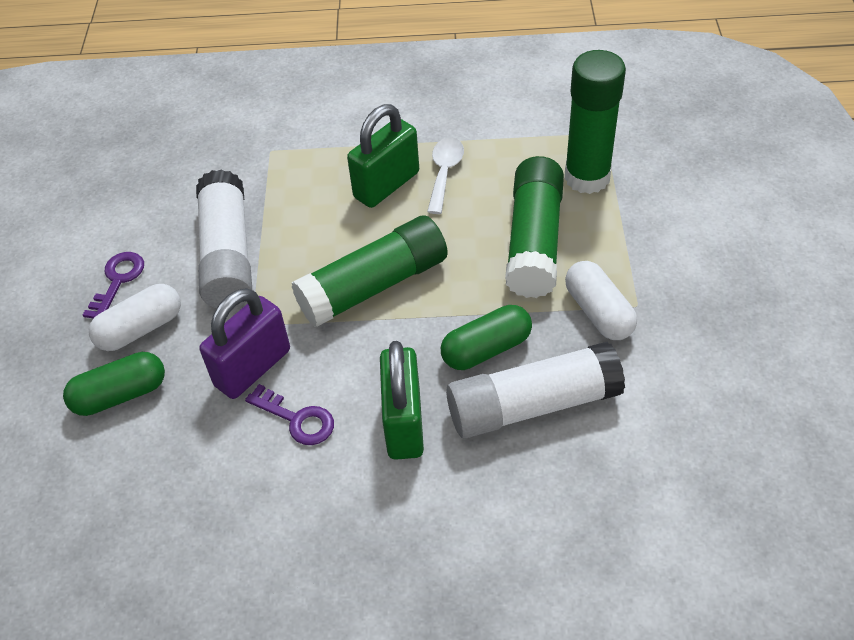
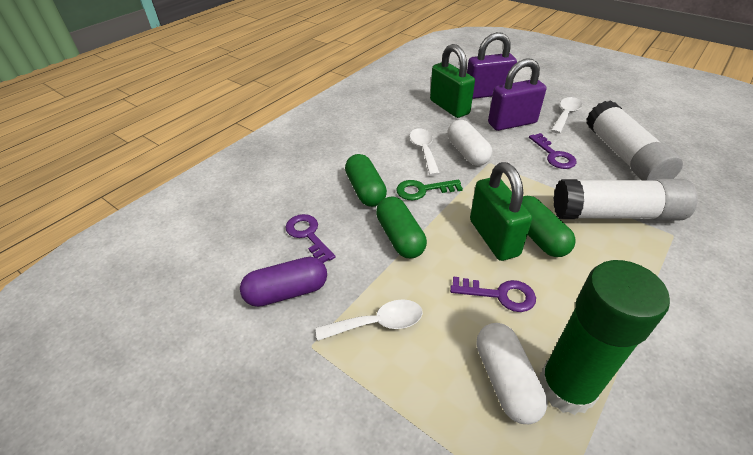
green capsule: 2 -> 3
green glue stick: 3 -> 1
green key: 0 -> 1
purple capsule: 0 -> 1
purple key: 2 -> 3
purple padlock: 1 -> 2
white spoon: 1 -> 3

